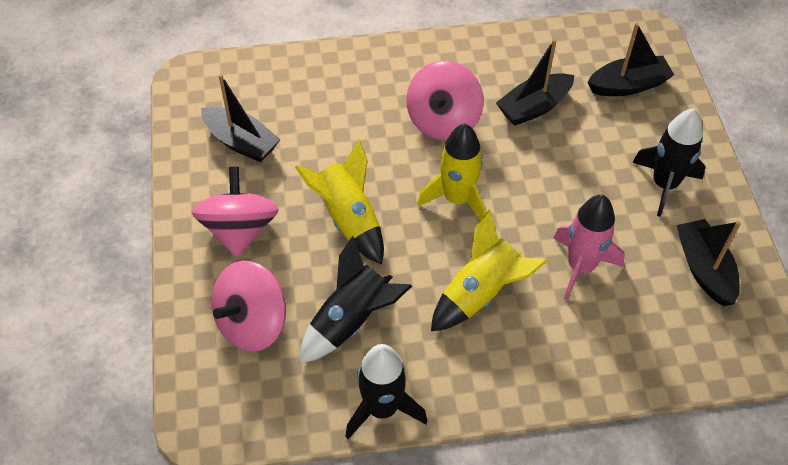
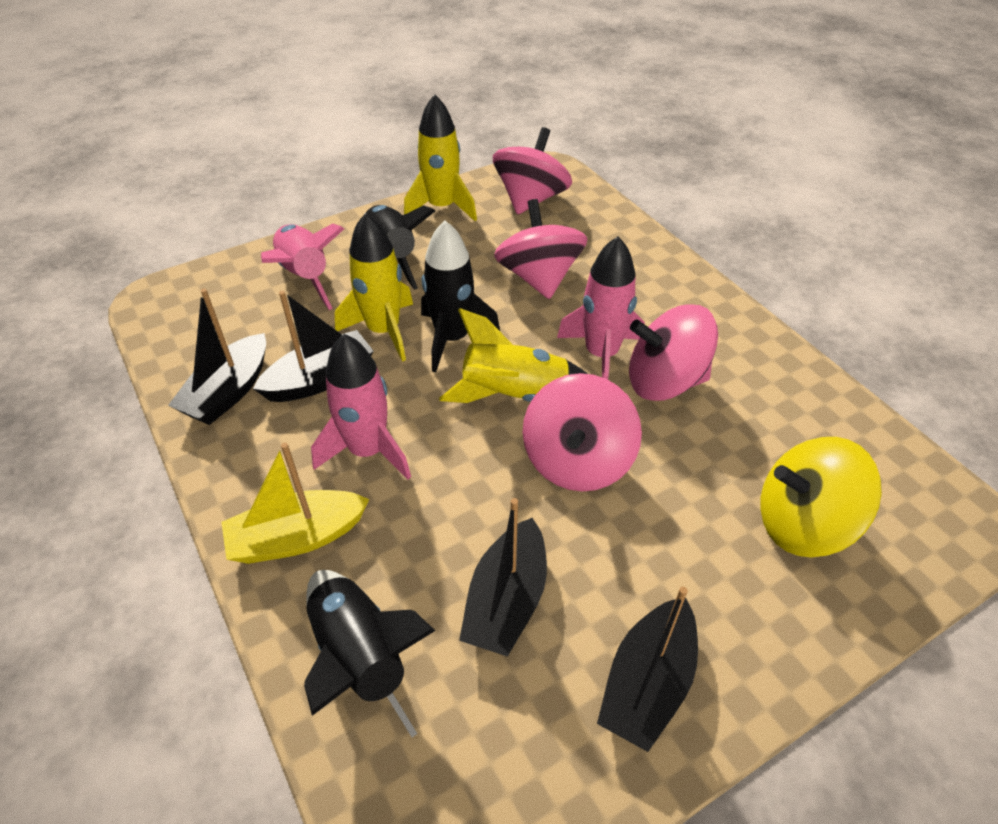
pink rocket: 1 -> 3
pink spinning top: 3 -> 4
yellow boat: 0 -> 1
yellow spinning top: 0 -> 1

